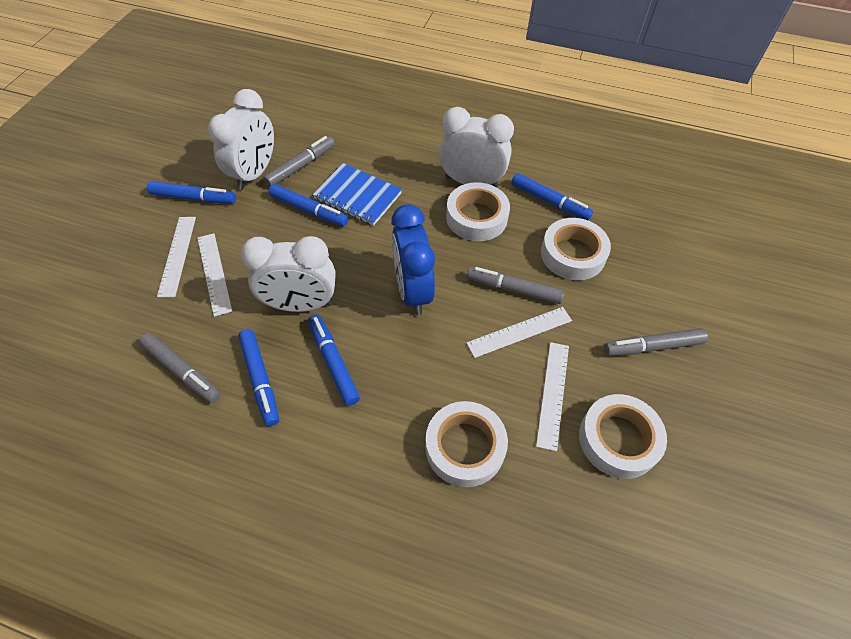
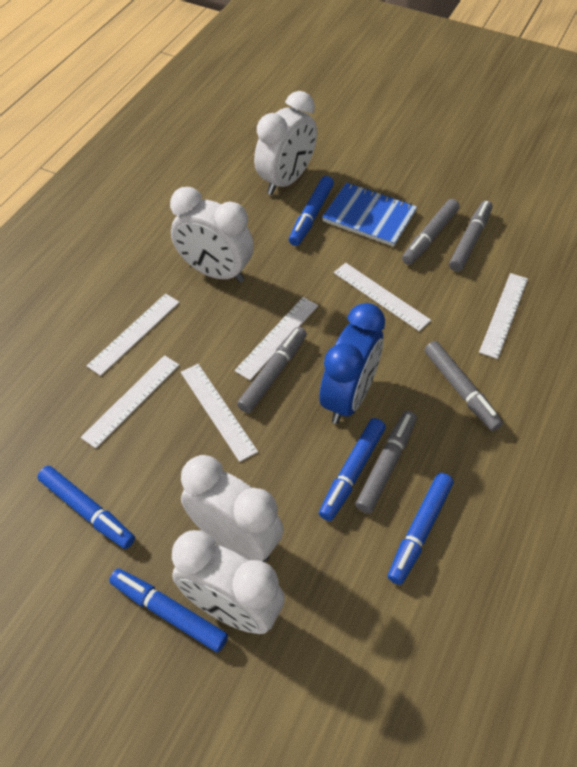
grey marker: 4 -> 5
white clock: 3 -> 4
white ruler: 4 -> 6
white tape: 4 -> 0

